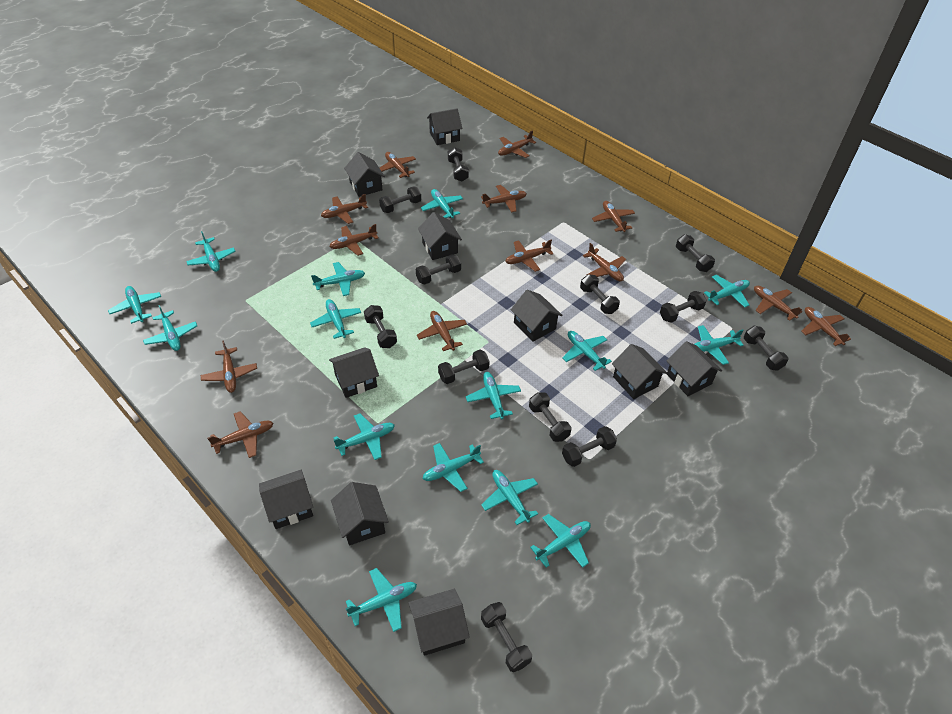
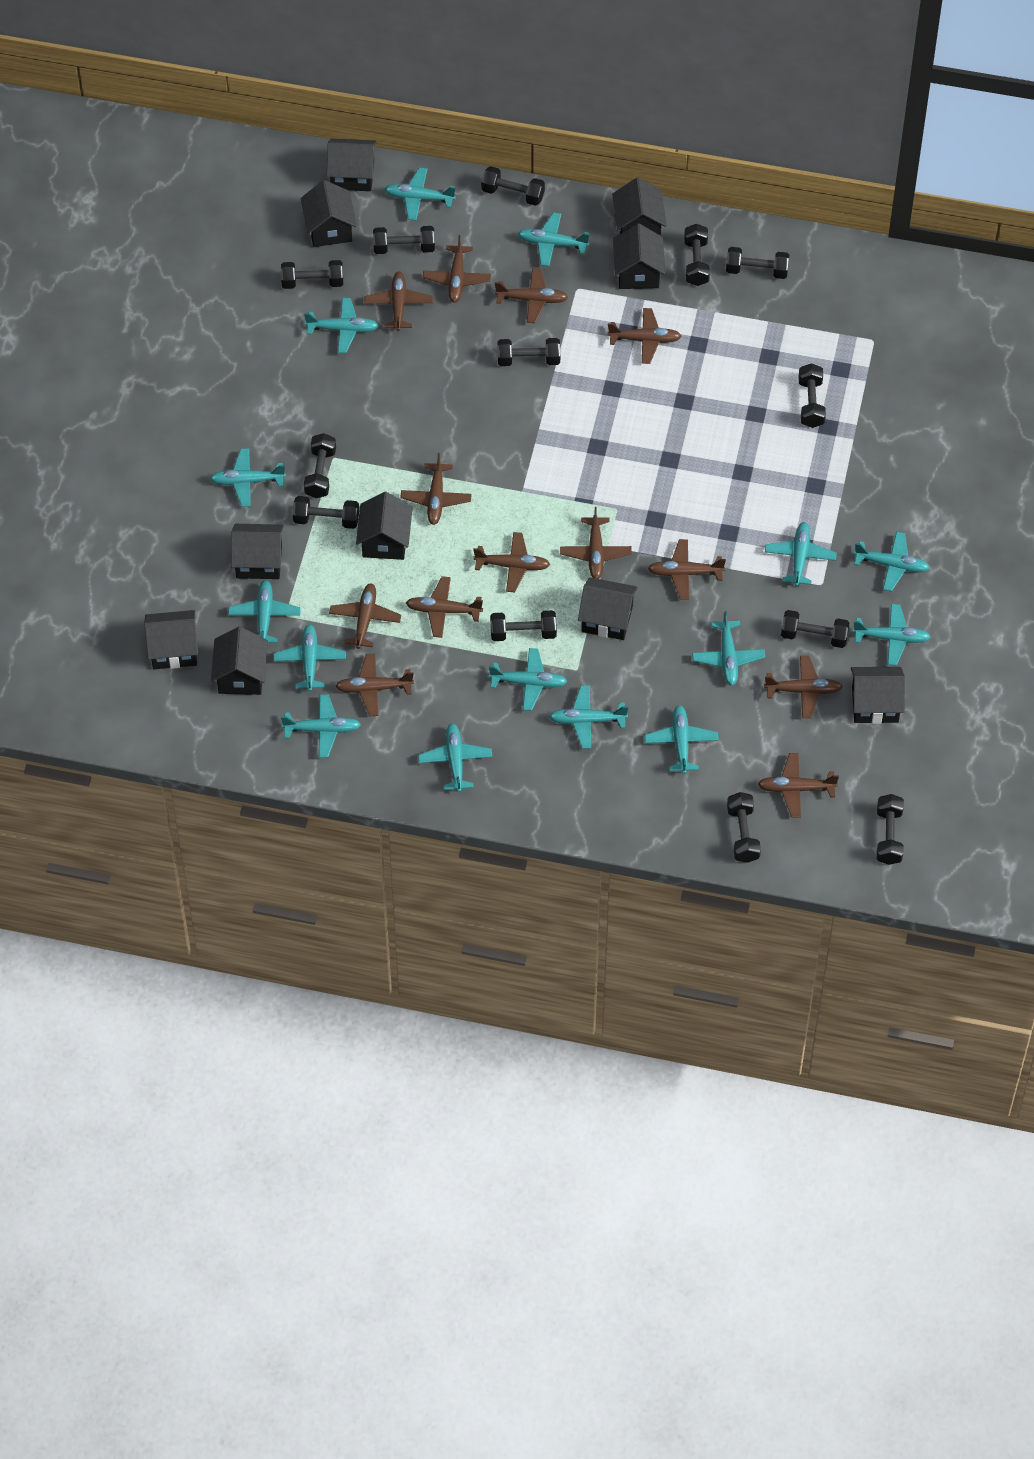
black dumbbell: 12 -> 13

